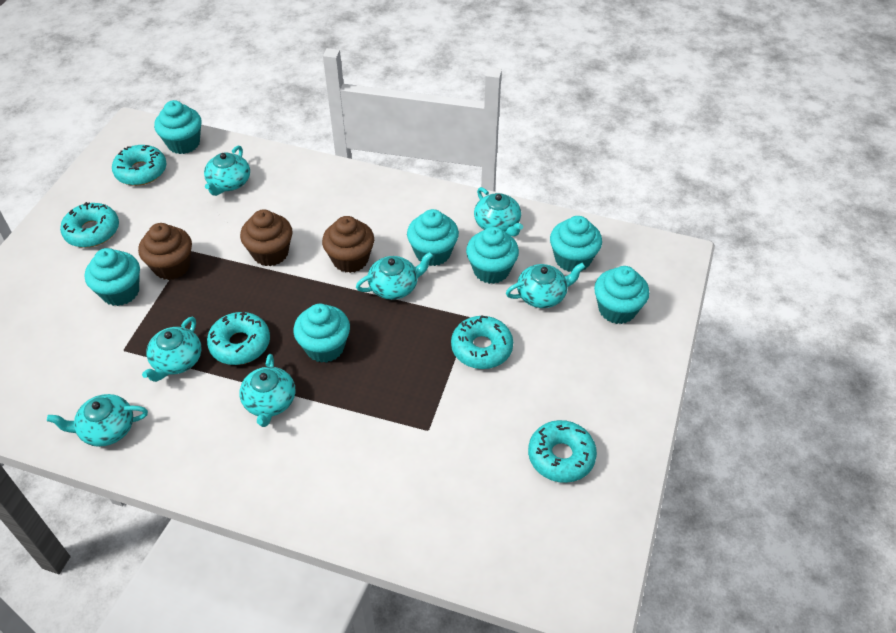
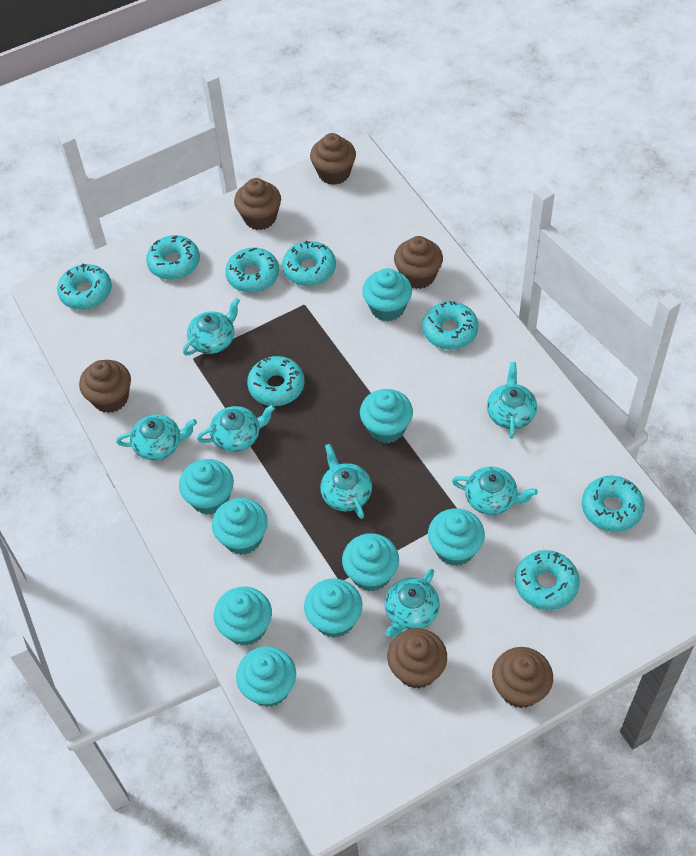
brown cupcake: 3 -> 6
turquoise cupcake: 7 -> 9
turquoise donut: 5 -> 8

